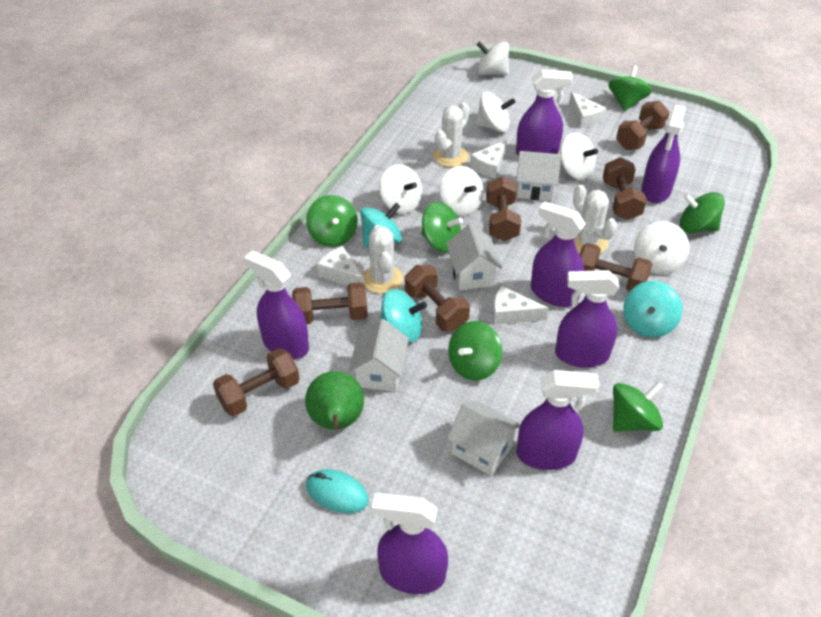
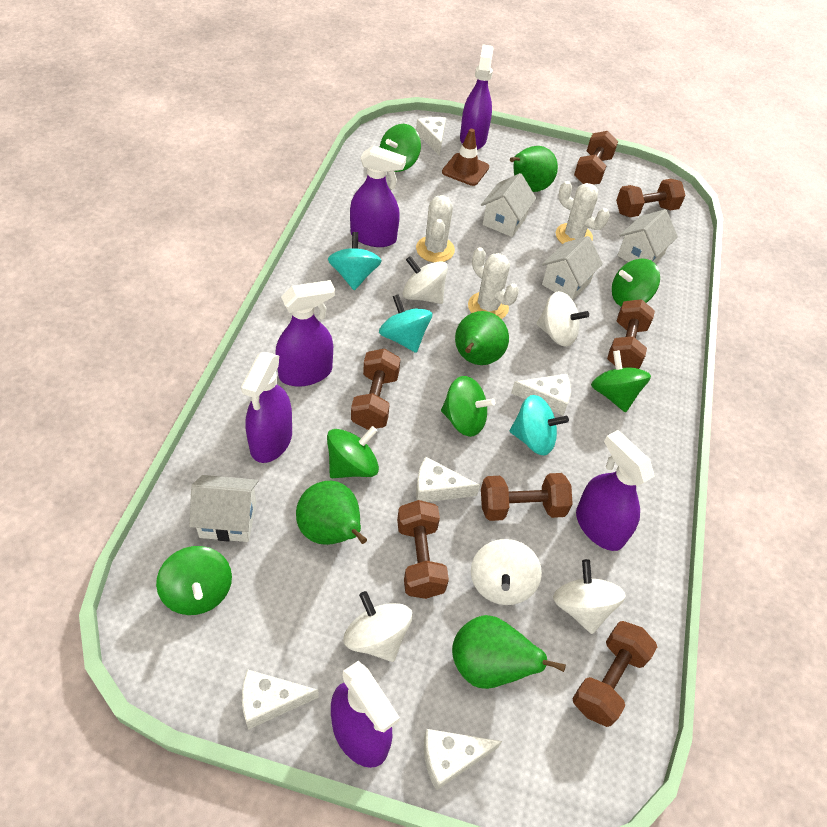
brown traffic cone: 0 -> 1
green pear: 1 -> 4
purple spray bottle: 7 -> 6
turquoise mouse: 1 -> 0
white cheese: 4 -> 5
white spinning top: 6 -> 5

